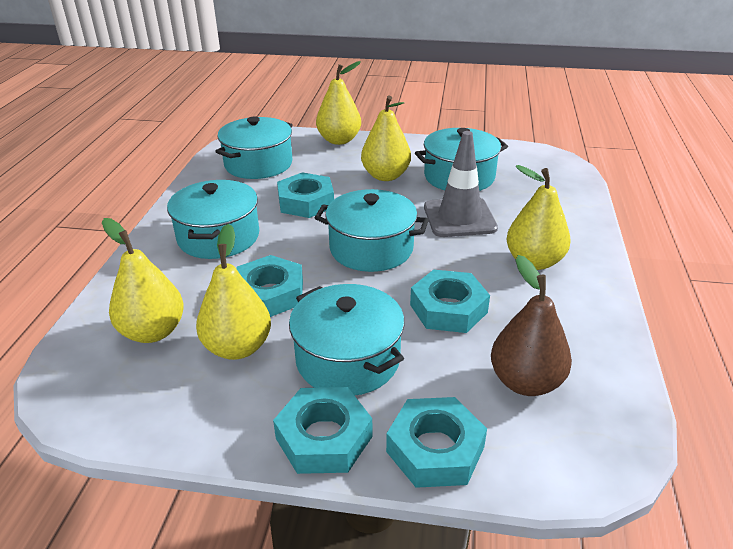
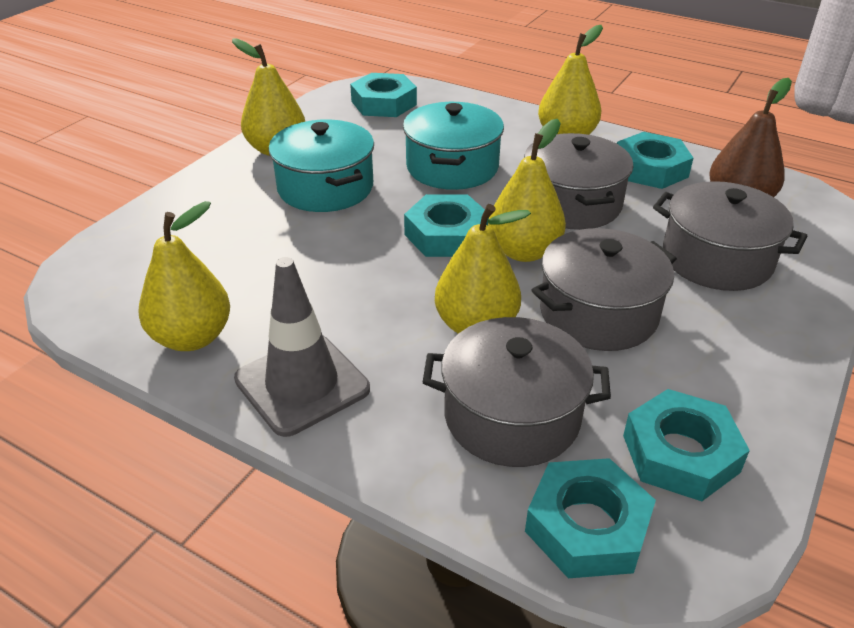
grey pot: 0 -> 4
turquoise pot: 5 -> 2

